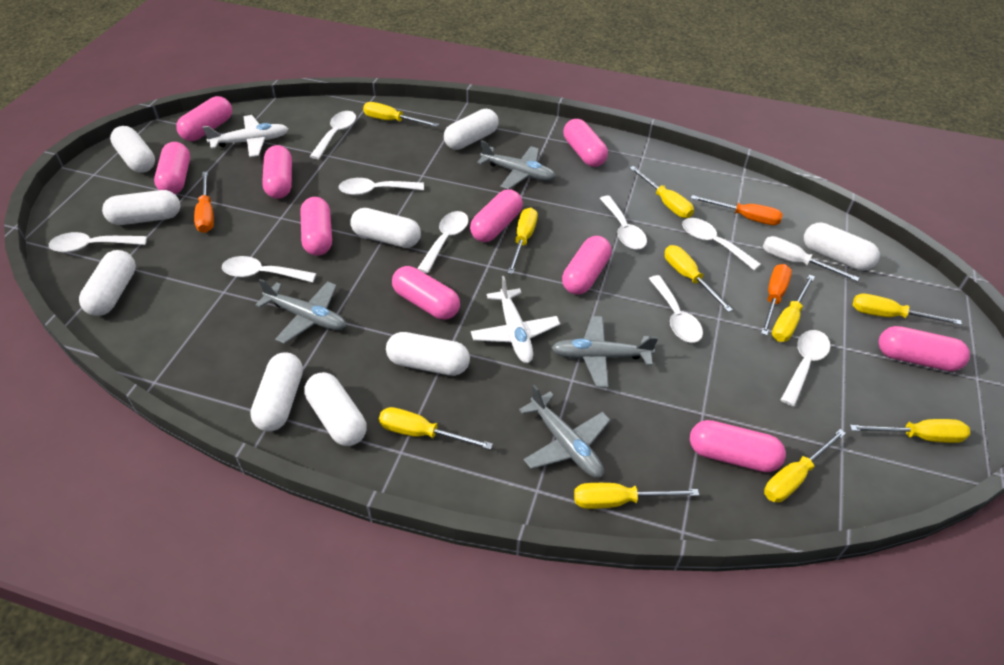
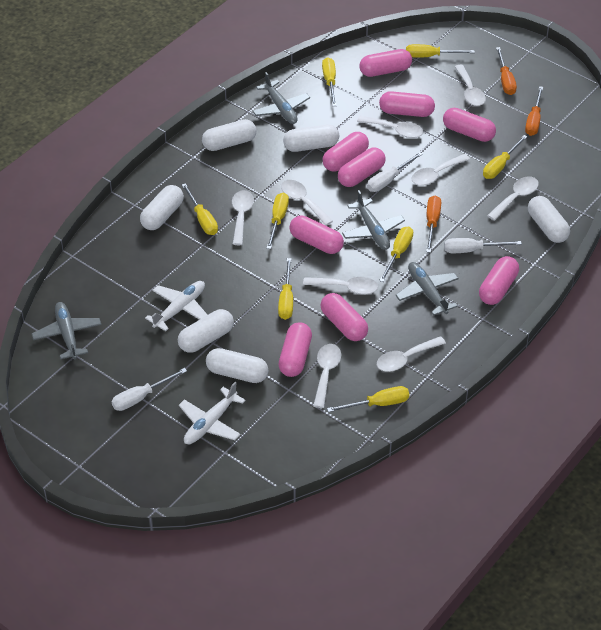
pink capsule: 10 -> 9
white capsule: 9 -> 6
white screwdriver: 1 -> 3
yellow screwdriver: 10 -> 8

